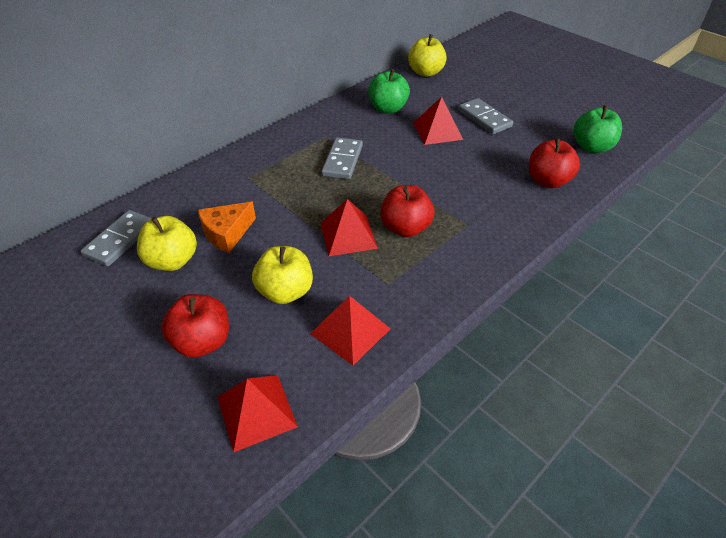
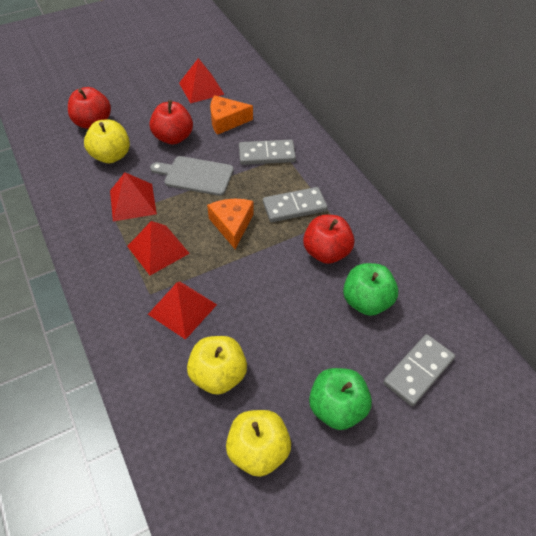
grey cutting board: 0 -> 1
orange cheese: 1 -> 2

